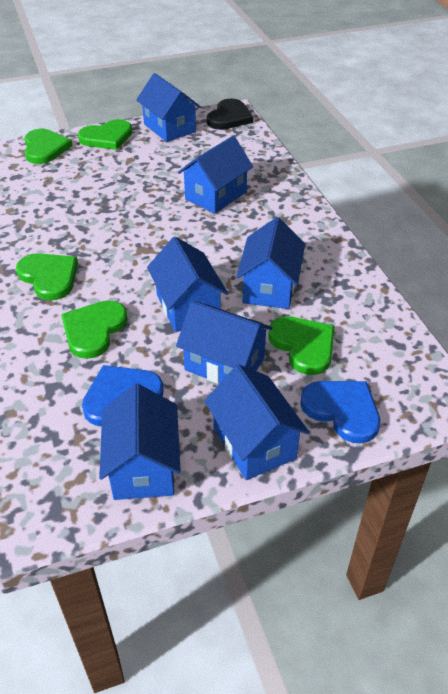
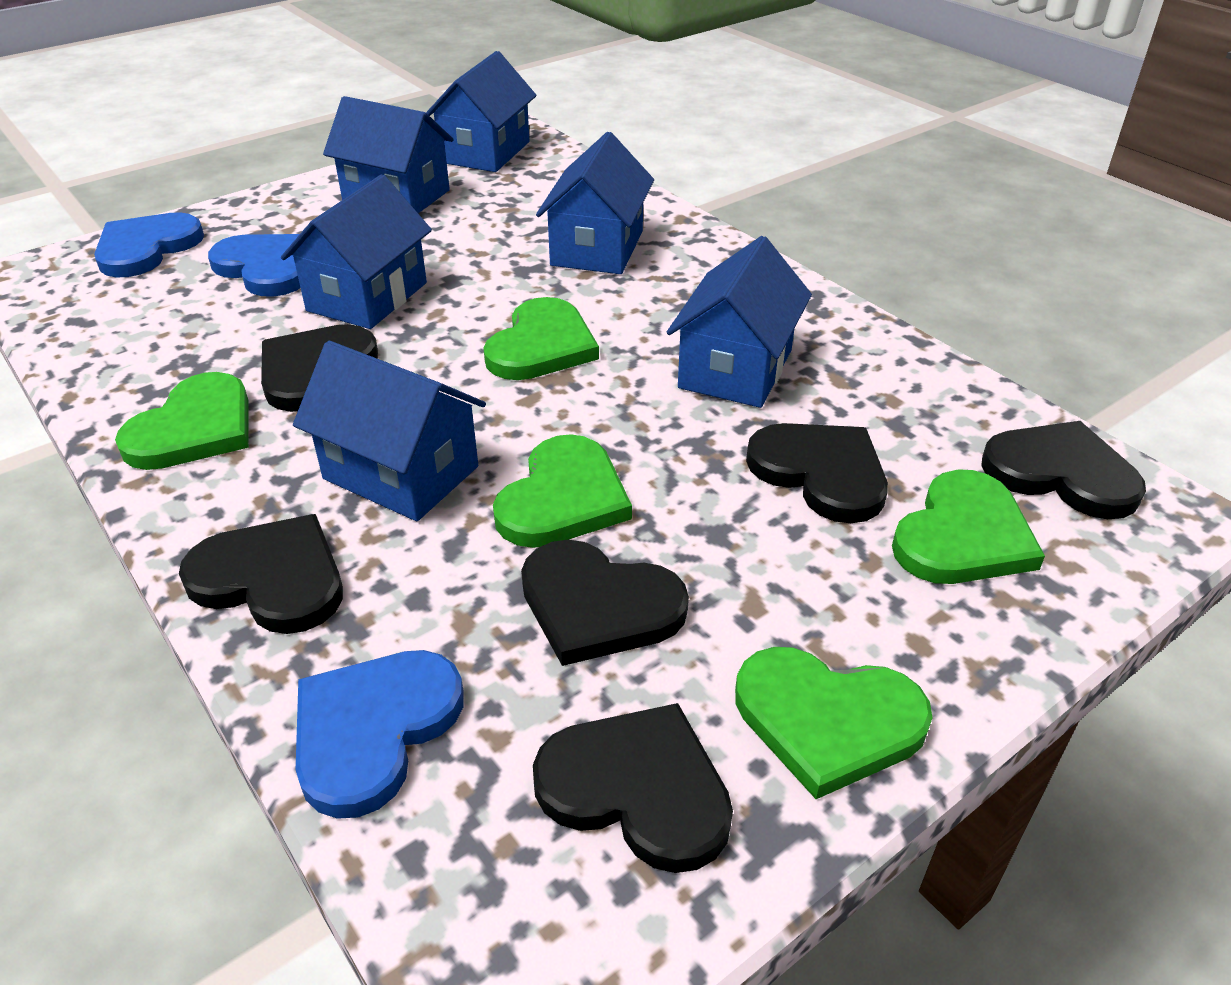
black heart: 1 -> 6
blue heart: 2 -> 3
blue house: 7 -> 6

